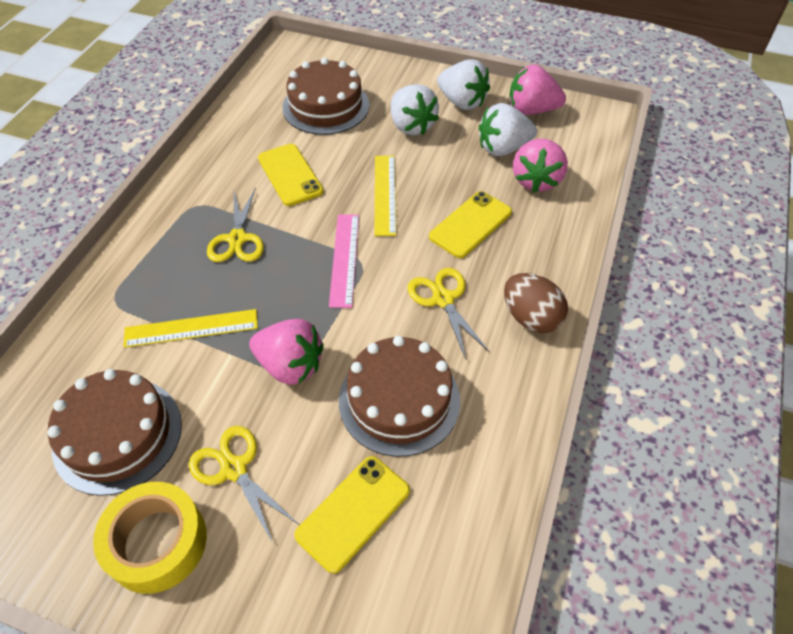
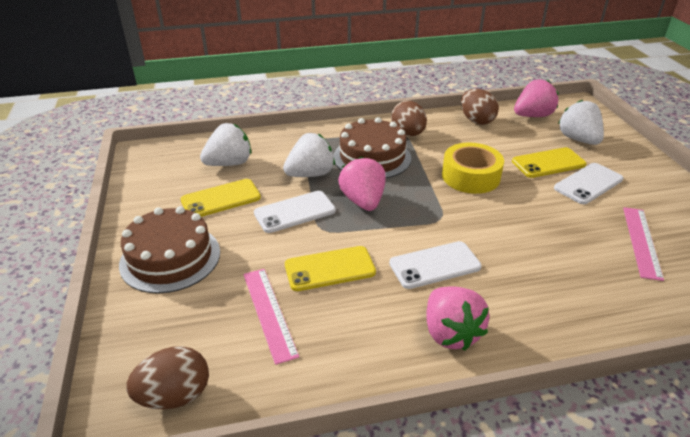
brown cake: 3 -> 2
brown egg: 1 -> 3
pink ruler: 1 -> 2
white phone: 0 -> 3
yellow ruler: 2 -> 0
yellow scissors: 3 -> 0

